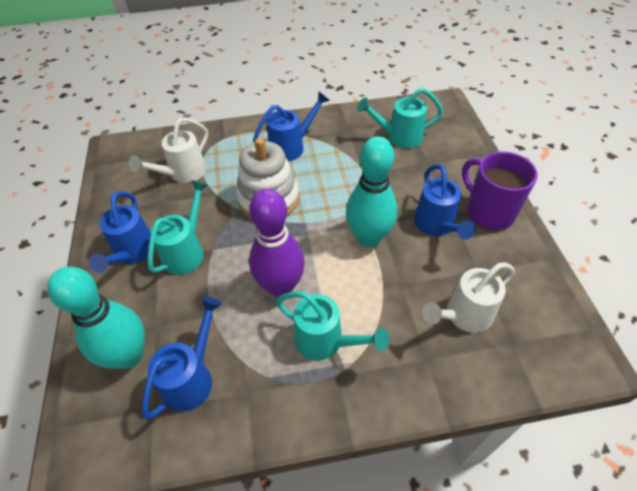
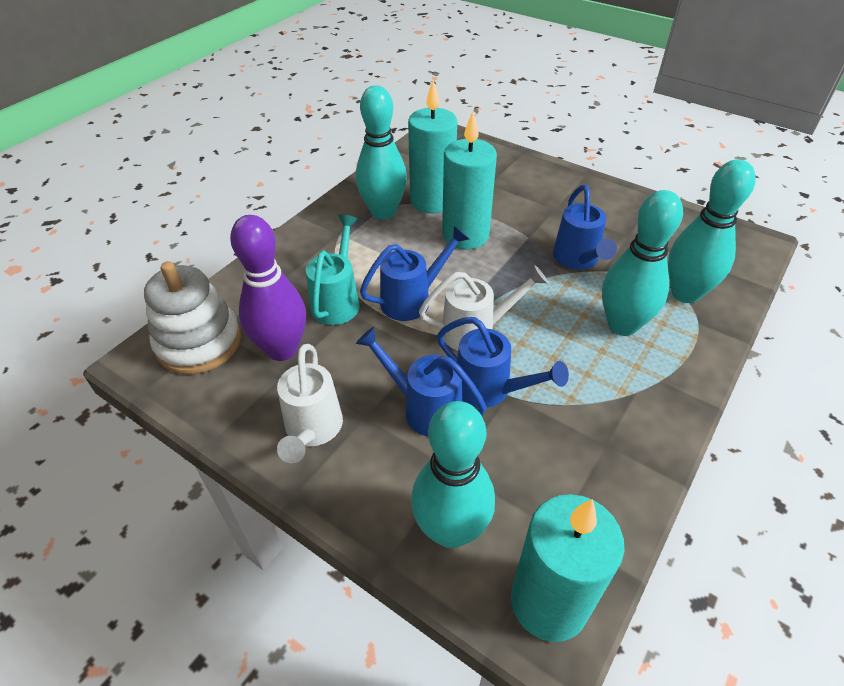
purple mug: 1 -> 0
turquoise bowling pin: 2 -> 4
turquoise candle: 0 -> 3
turquoise watering can: 3 -> 1

